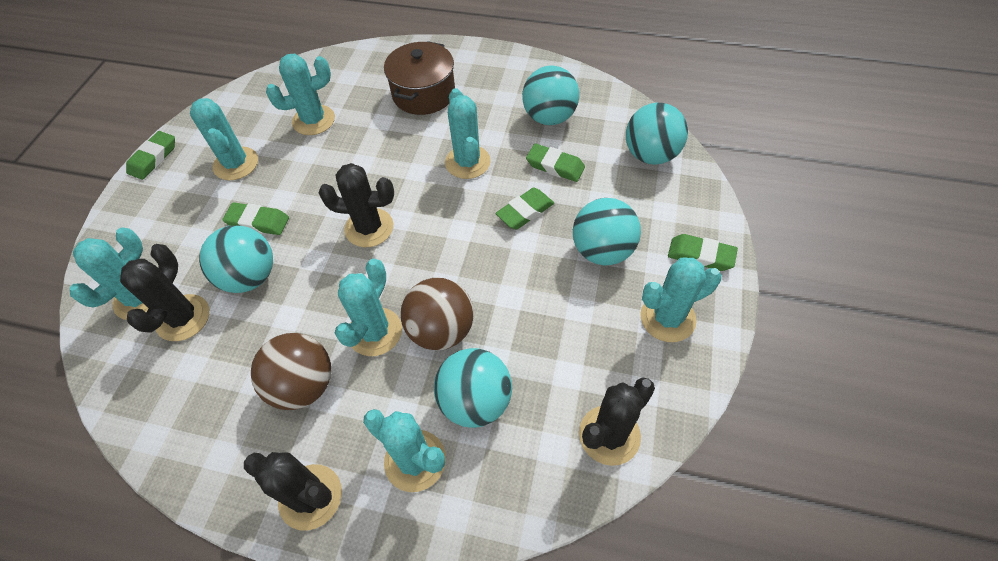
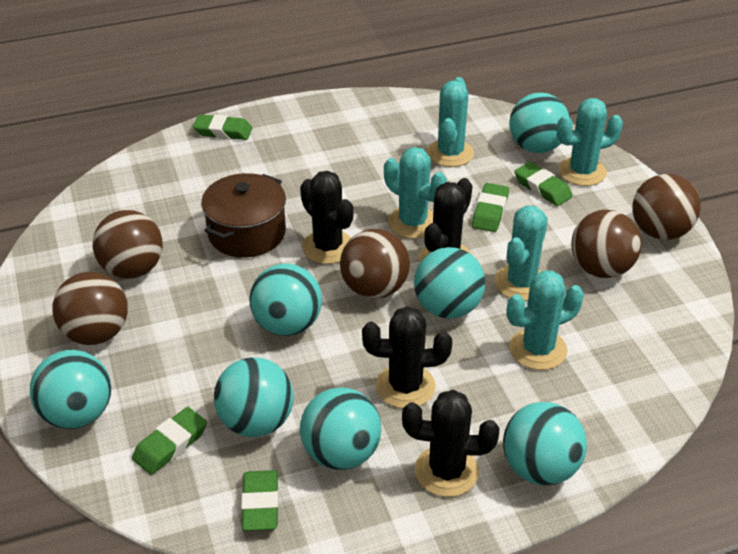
brown ball: 2 -> 5
turquoise ball: 5 -> 7
turquoise cactus: 7 -> 5

